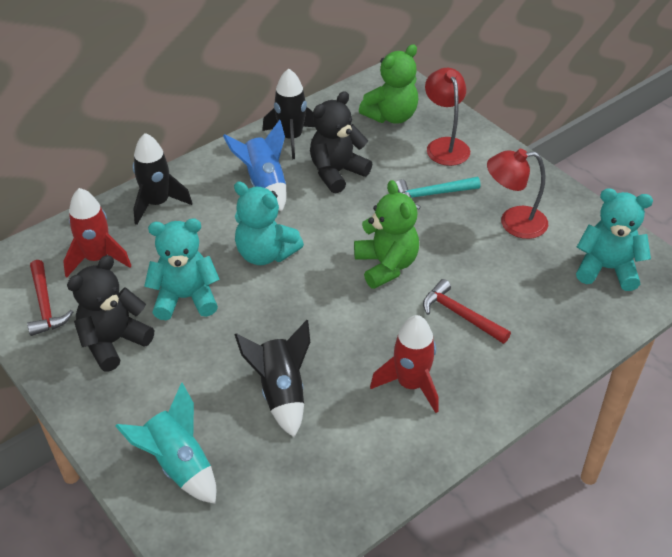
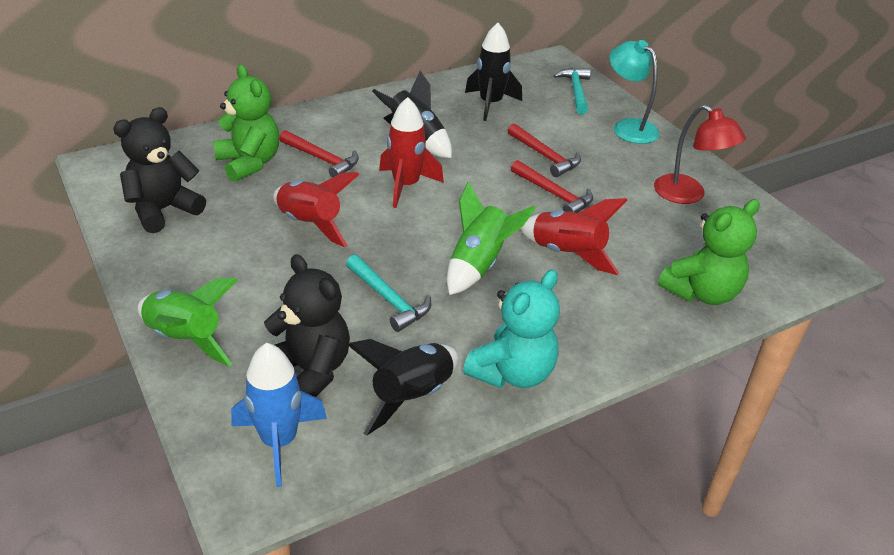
green rocket: 0 -> 2
red hammer: 2 -> 3
red lamp: 2 -> 1
red rocket: 2 -> 3
turquoise hammer: 1 -> 2
turquoise lamp: 0 -> 1
turquoise rocket: 1 -> 0
turquoise teddy bear: 3 -> 1

